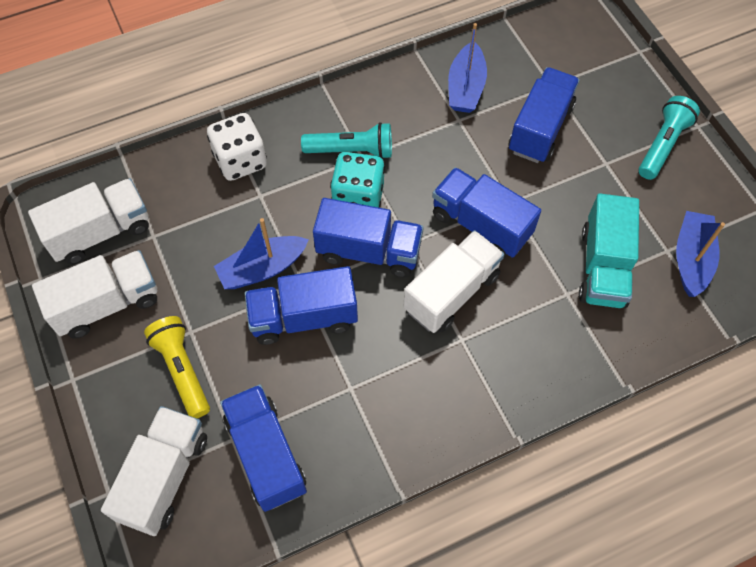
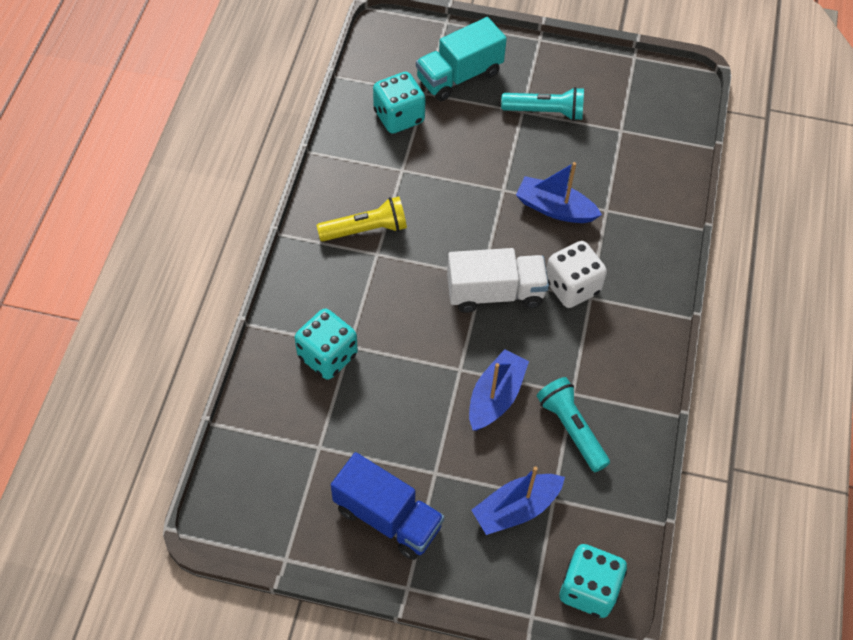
blue truck: 5 -> 1
turquoise dice: 1 -> 3
white truck: 4 -> 1

